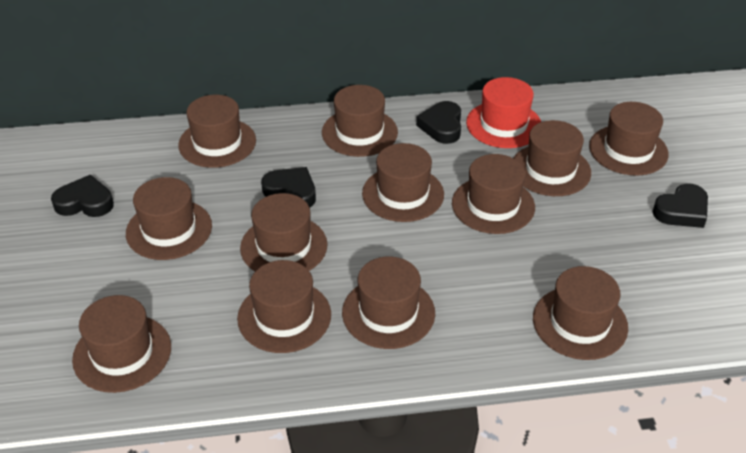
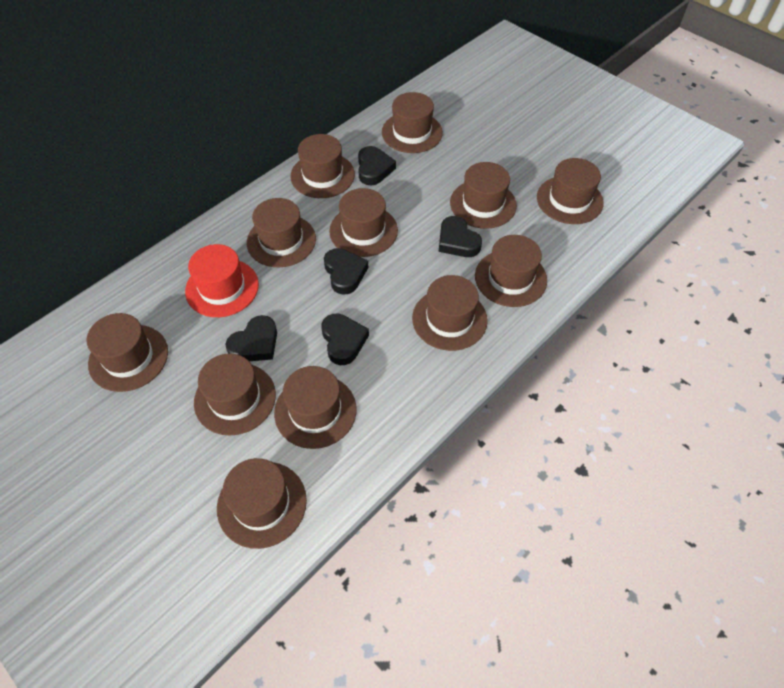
black heart: 4 -> 5

